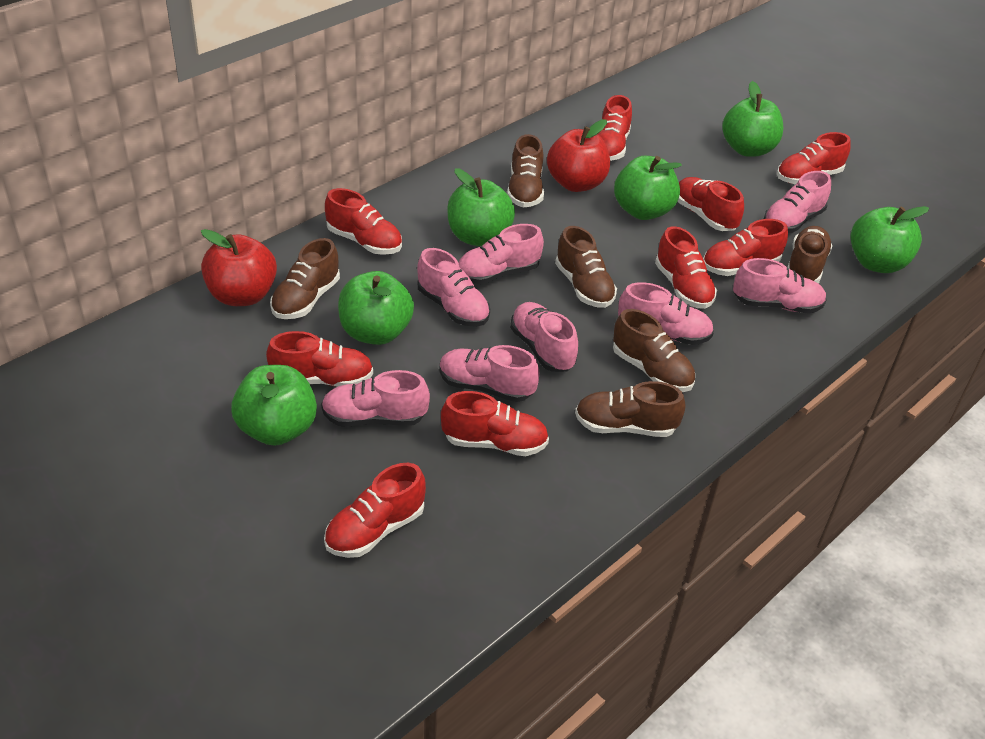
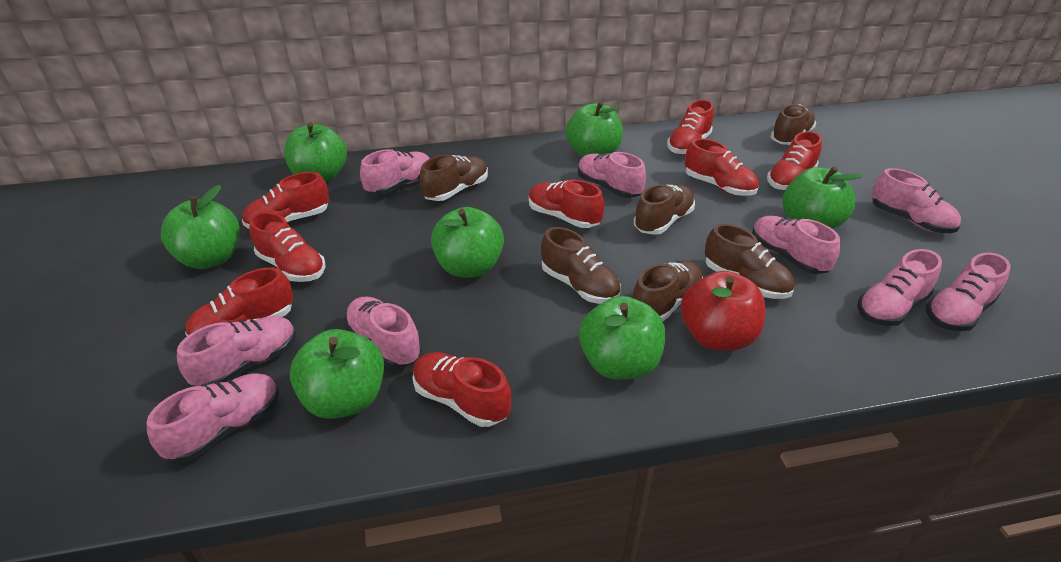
green apple: 6 -> 7
pink shoe: 8 -> 9
red apple: 2 -> 1
red shoe: 9 -> 8

